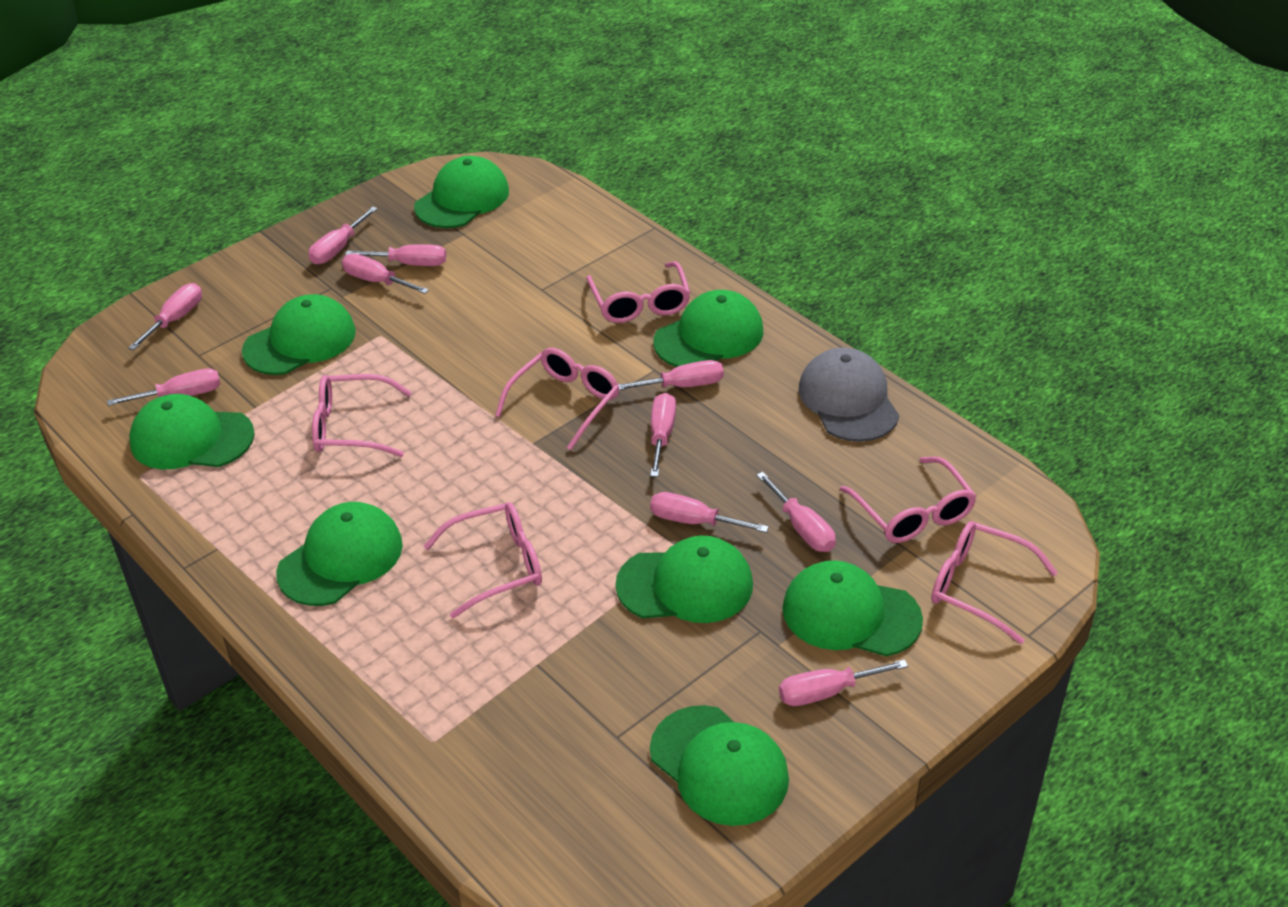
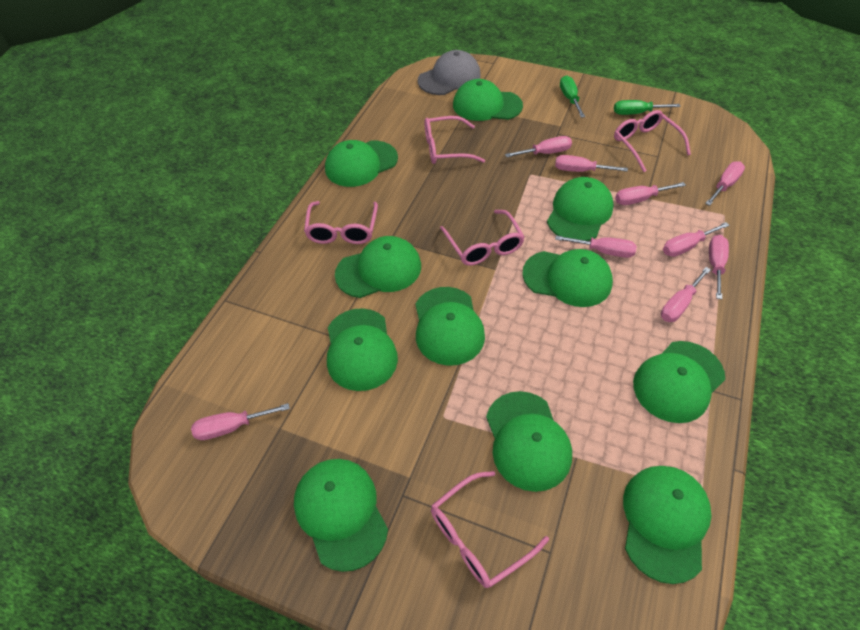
green cap: 8 -> 11
green screwdriver: 0 -> 2
pink glasses: 6 -> 5
pink screwdriver: 10 -> 9

